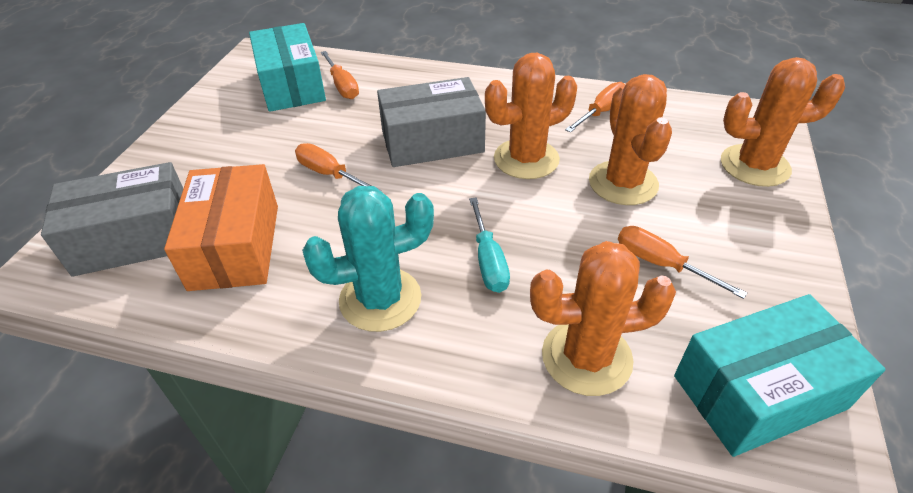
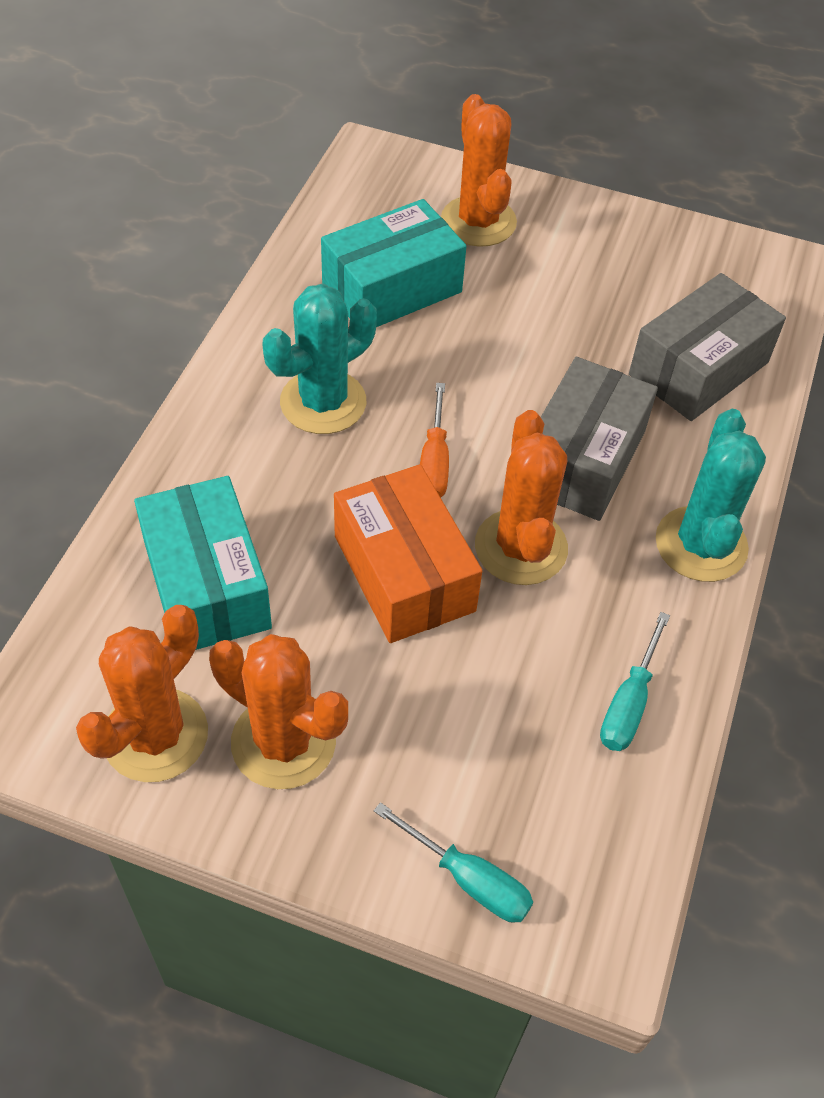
orange screwdriver: 4 -> 1
turquoise cactus: 1 -> 2
turquoise screwdriver: 1 -> 2

